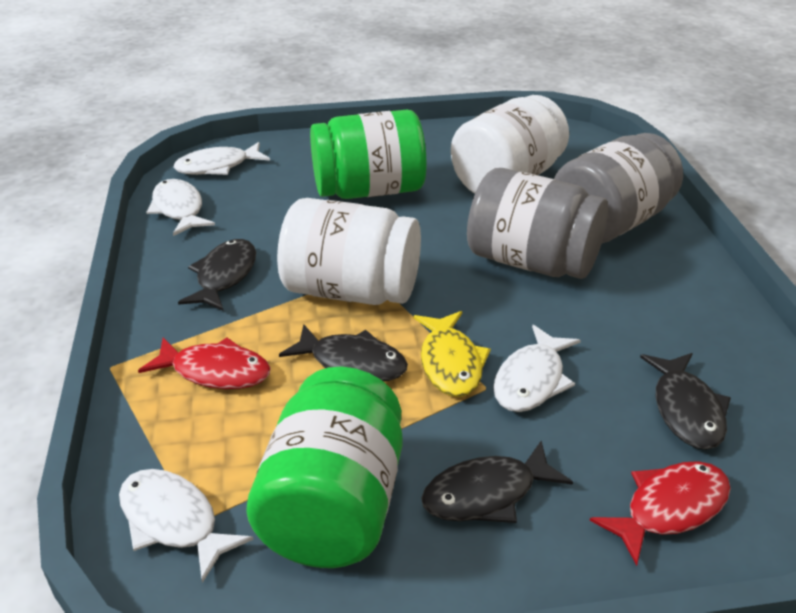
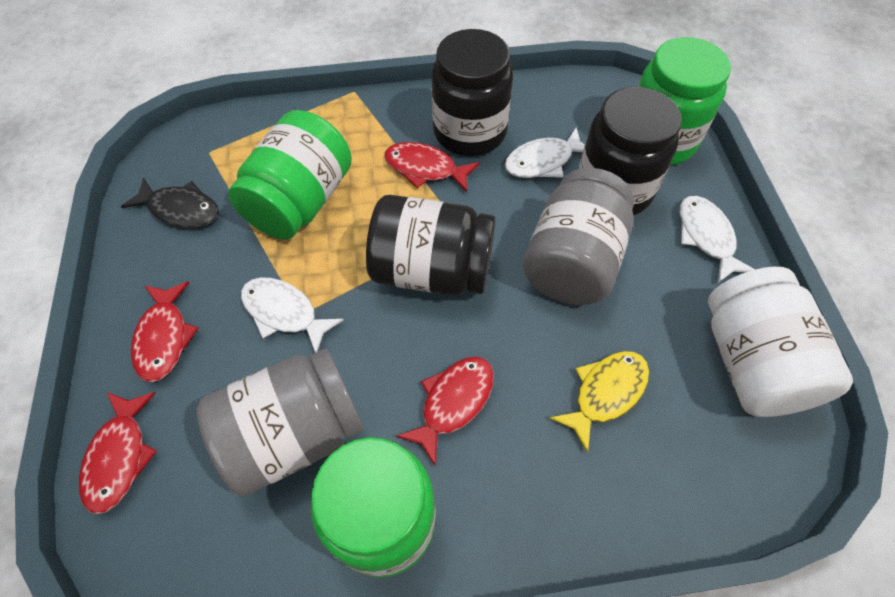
black fish: 4 -> 1
black jar: 0 -> 3
green jar: 2 -> 3
red fish: 2 -> 4
white fish: 4 -> 3
white jar: 2 -> 1

